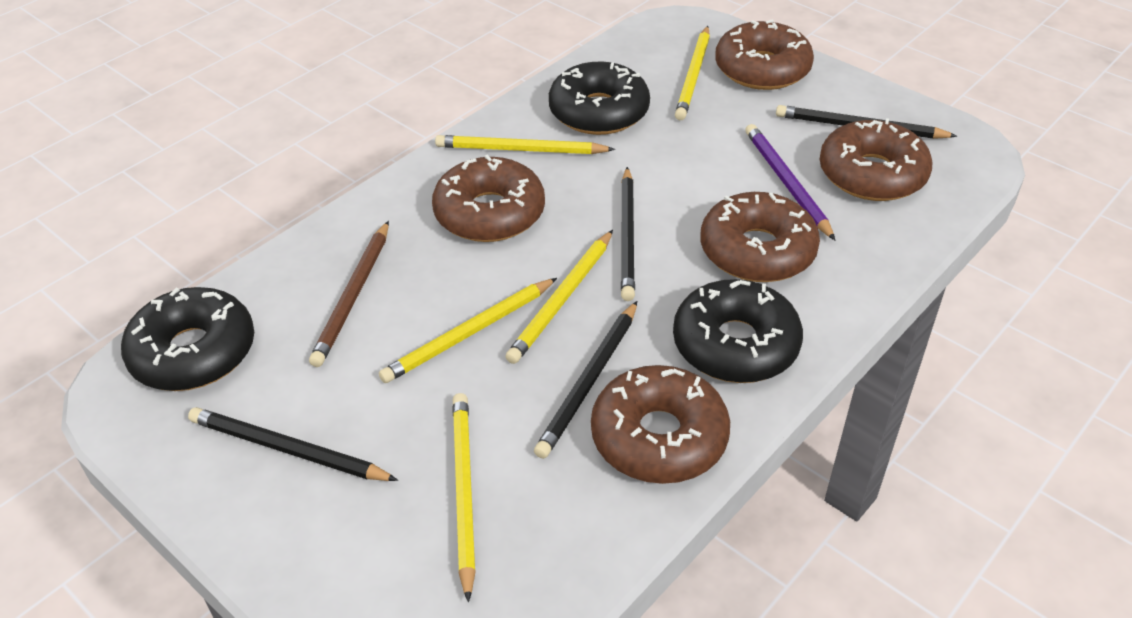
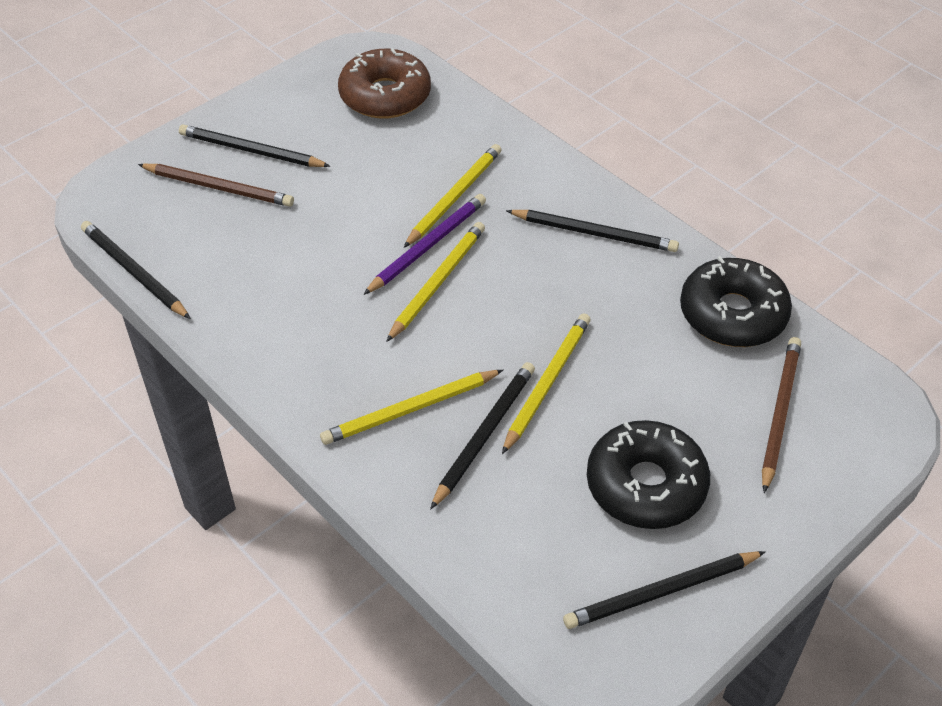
black donut: 3 -> 2
black pencil: 4 -> 5
brown donut: 5 -> 1
brown pencil: 1 -> 2
yellow pencil: 5 -> 4

